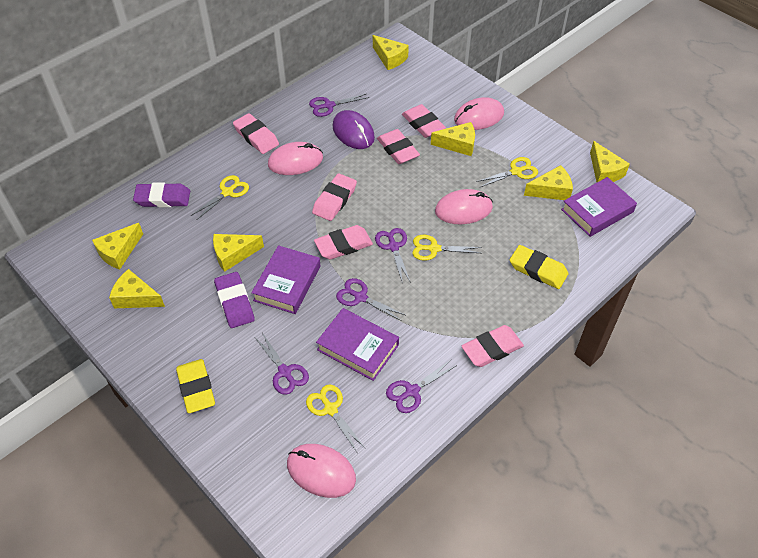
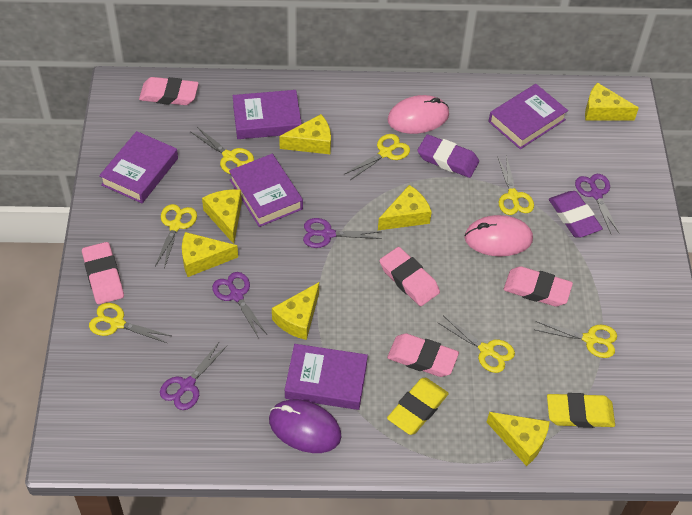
pink eraser: 6 -> 5
pink mouse: 4 -> 2
purple book: 3 -> 5
purple scissors: 5 -> 4
yellow scissors: 4 -> 7

